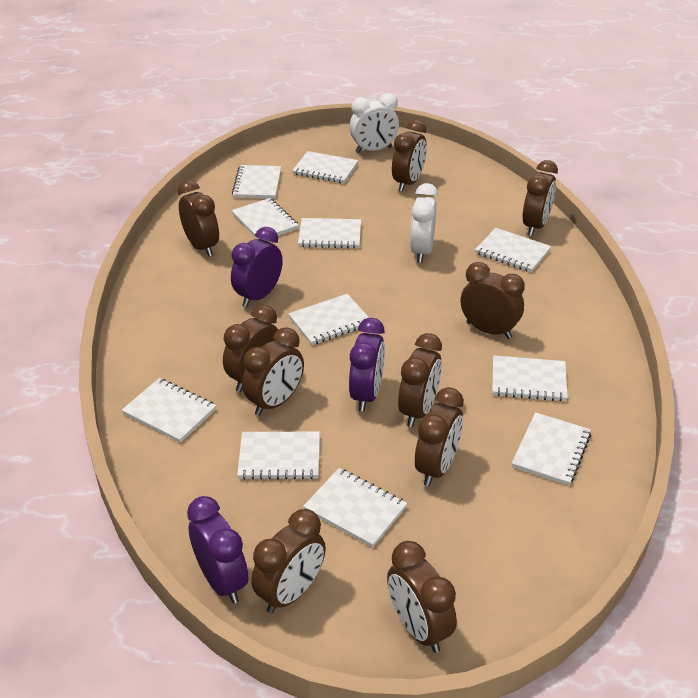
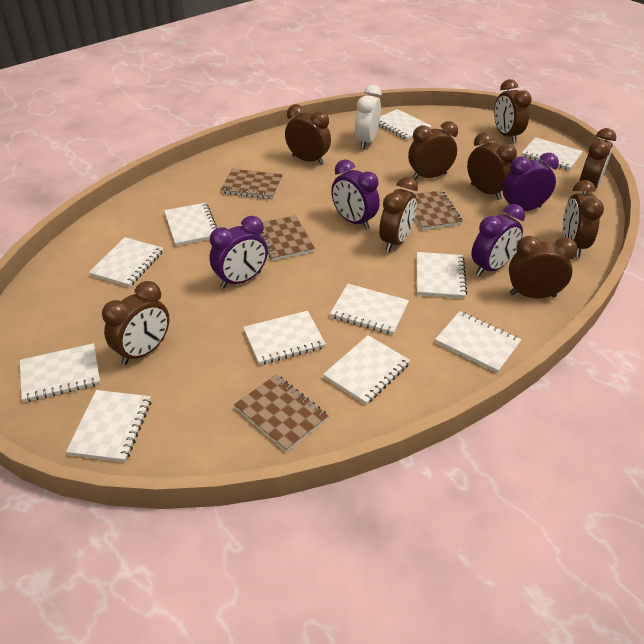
brown clock: 10 -> 9
brown notebook: 0 -> 4
purple clock: 3 -> 4
white clock: 2 -> 1

